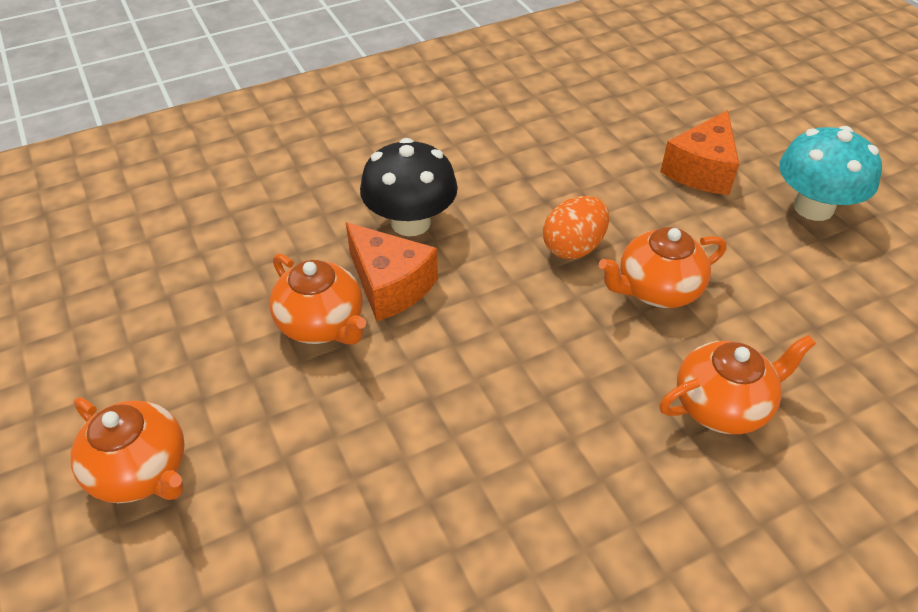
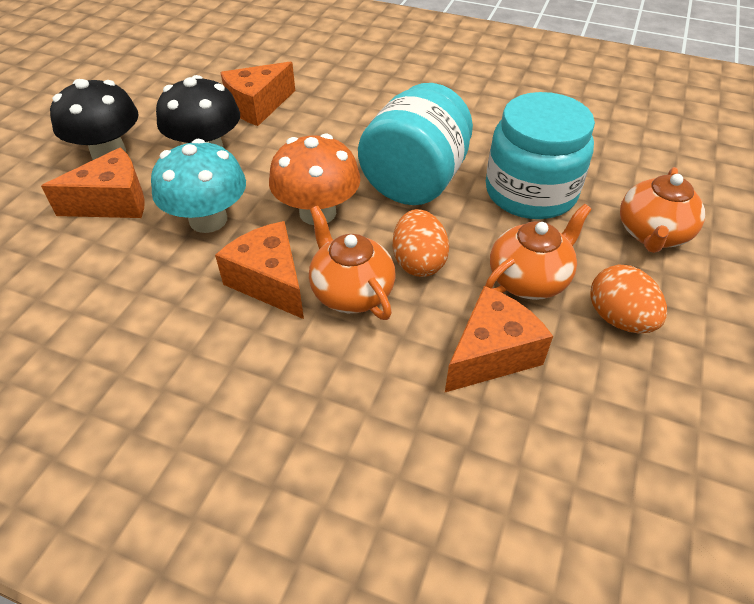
black mushroom: 1 -> 2
orange cheese: 2 -> 4
orange egg: 1 -> 2
orange mushroom: 0 -> 1
orange teapot: 4 -> 3
turquoise jar: 0 -> 2

